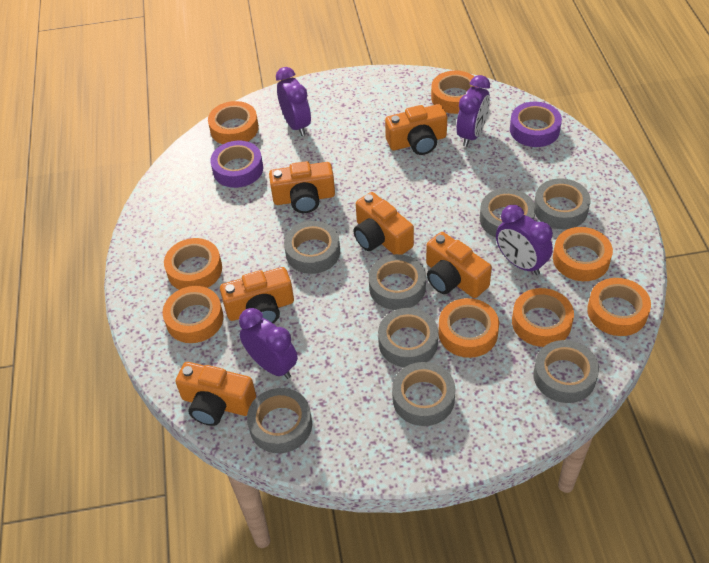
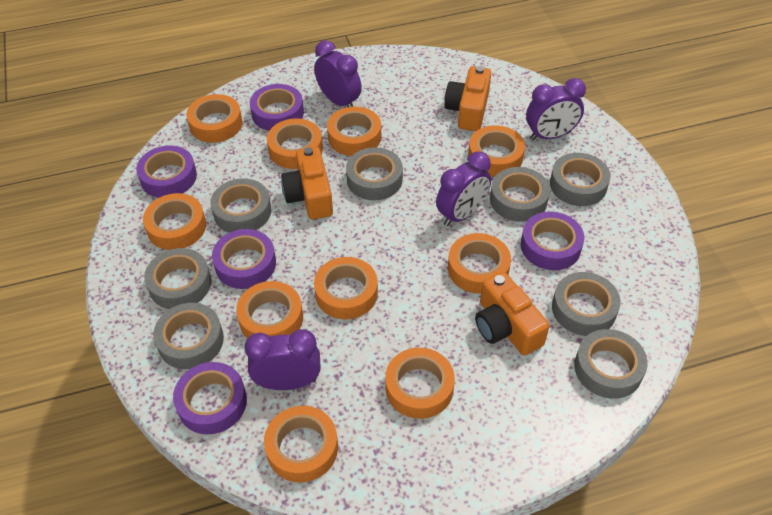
orange camera: 6 -> 3
orange tape: 8 -> 10
purple tape: 2 -> 5

